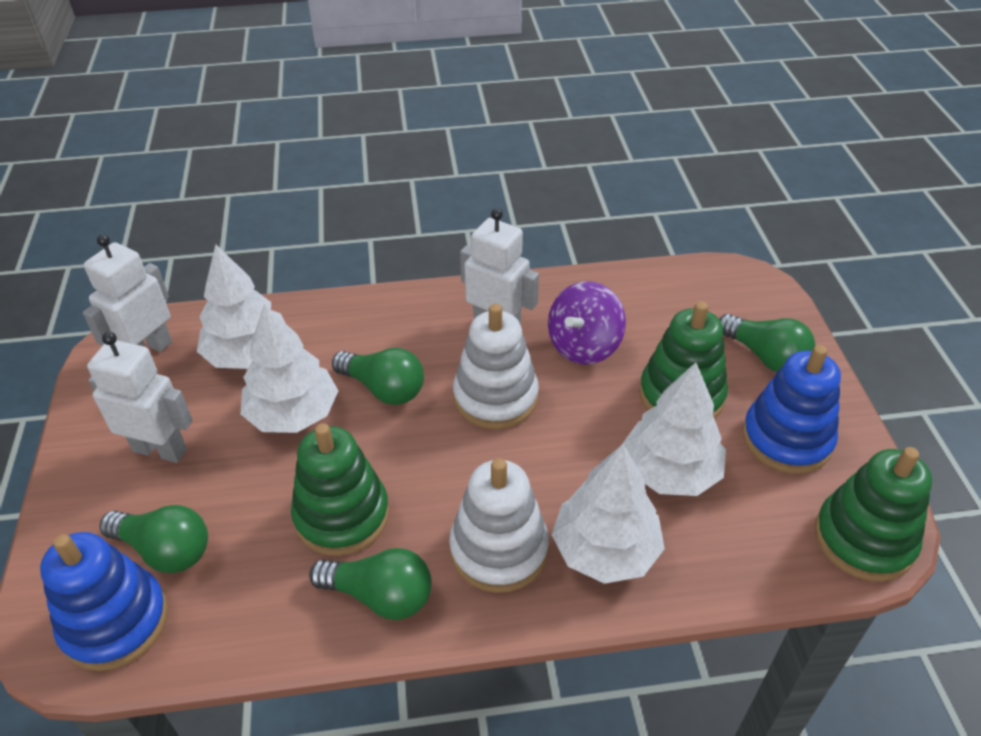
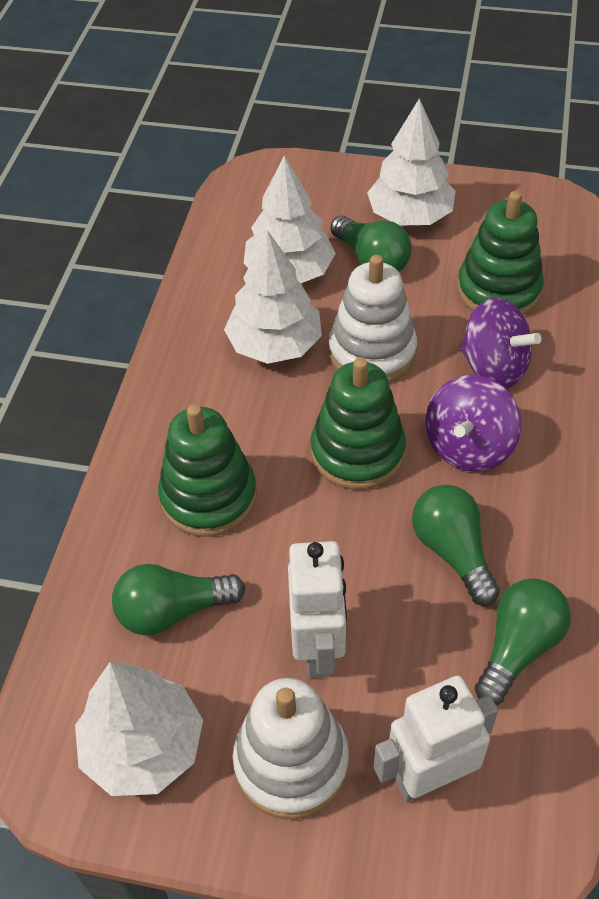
blue stacking toy: 2 -> 0
purple spinning top: 1 -> 2
white robot: 3 -> 2

